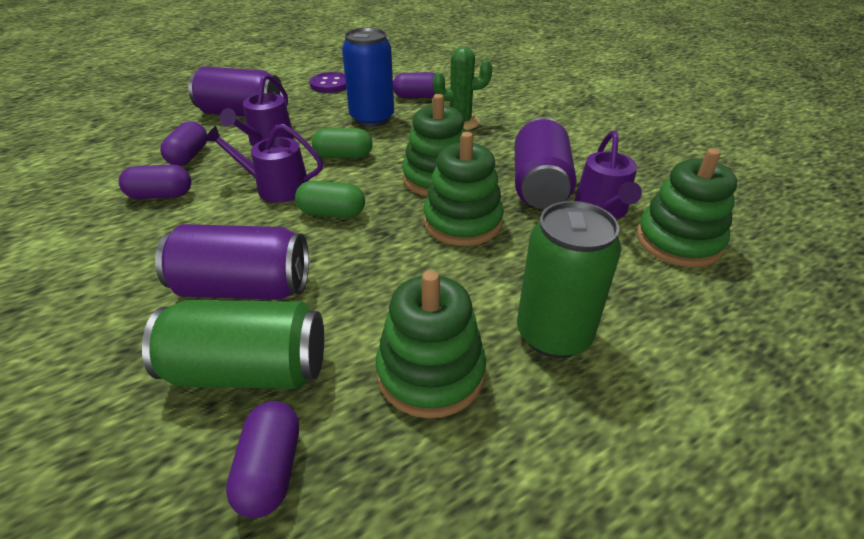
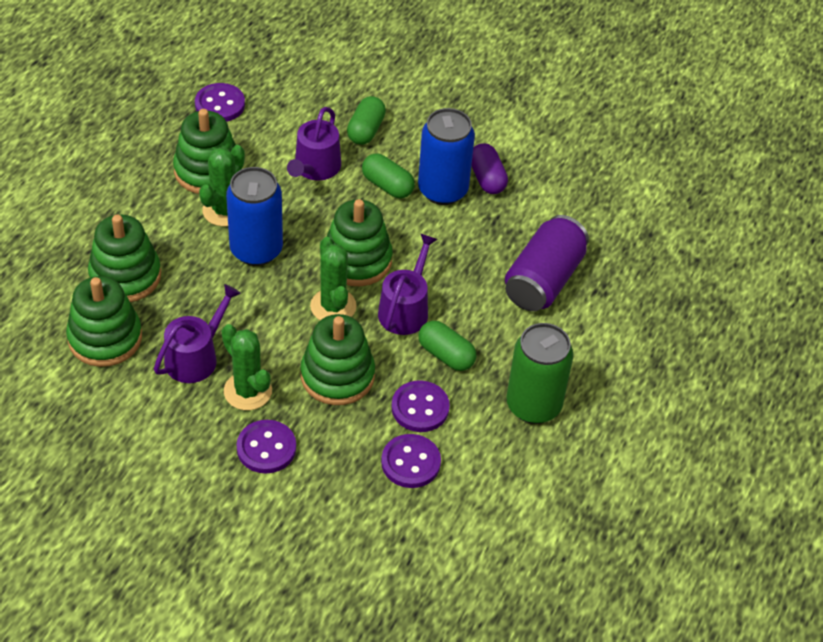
blue can: 1 -> 2
green cactus: 1 -> 3
green can: 2 -> 1
green capsule: 2 -> 3
green stacking toy: 4 -> 5
purple button: 1 -> 4
purple can: 3 -> 1
purple capsule: 4 -> 1

